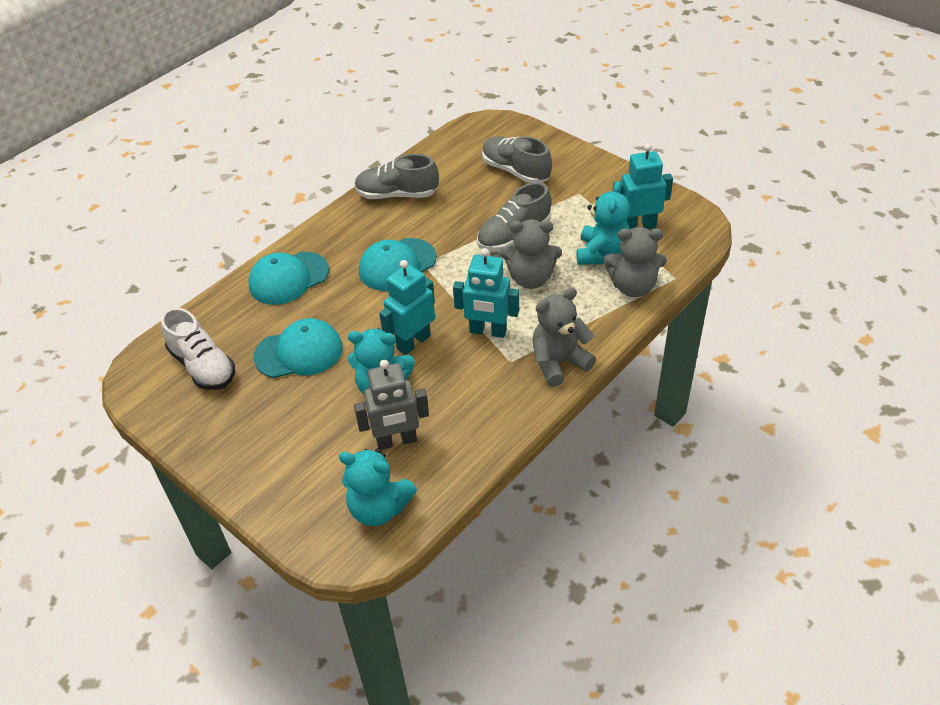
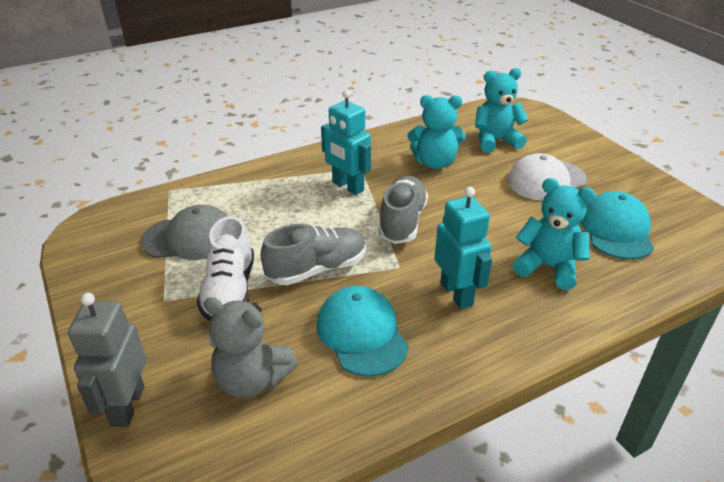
grey cap: 0 -> 1
grey shoe: 3 -> 2
grey teddy bear: 3 -> 1
turquoise cap: 3 -> 2
turquoise robot: 3 -> 2
white cap: 0 -> 1

